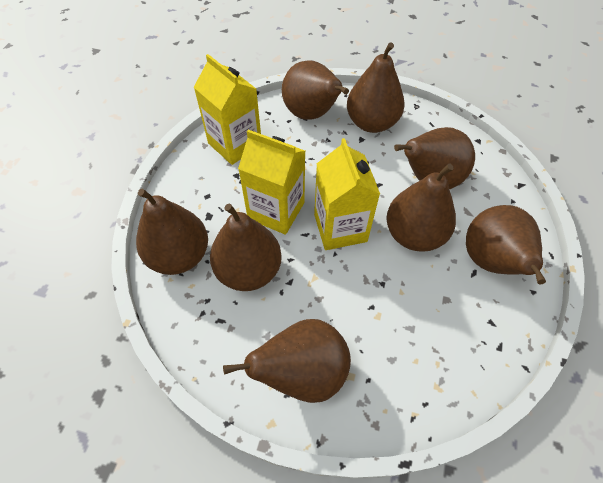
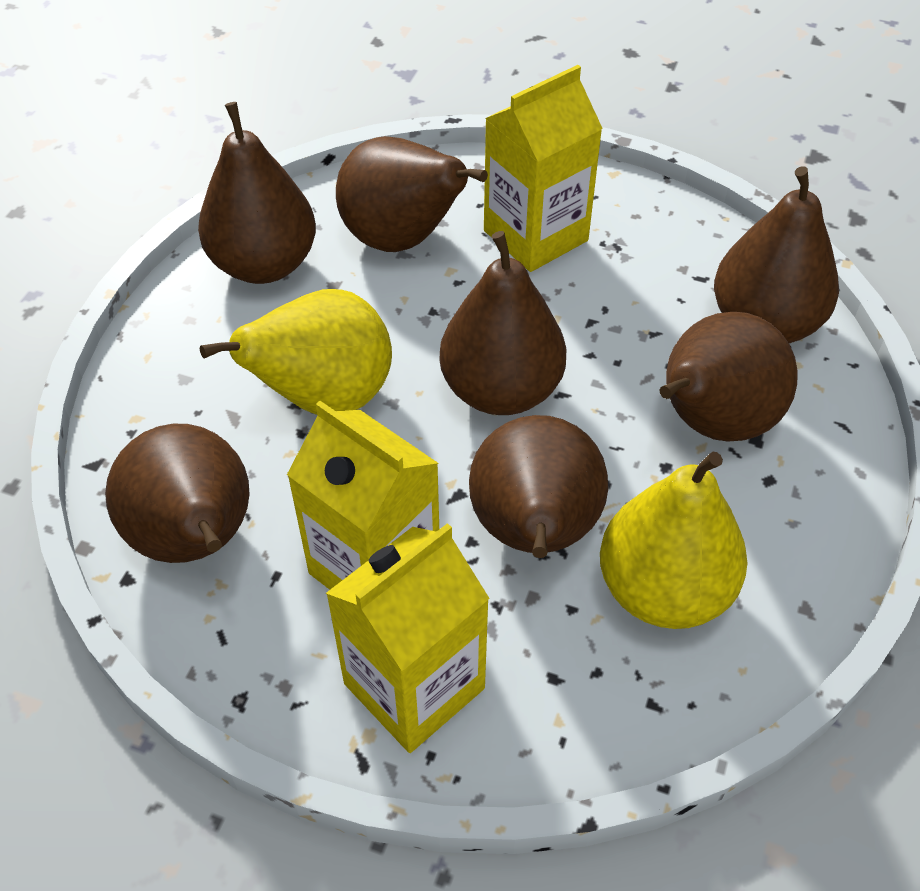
brown pear: 8 -> 7
yellow pear: 0 -> 2

